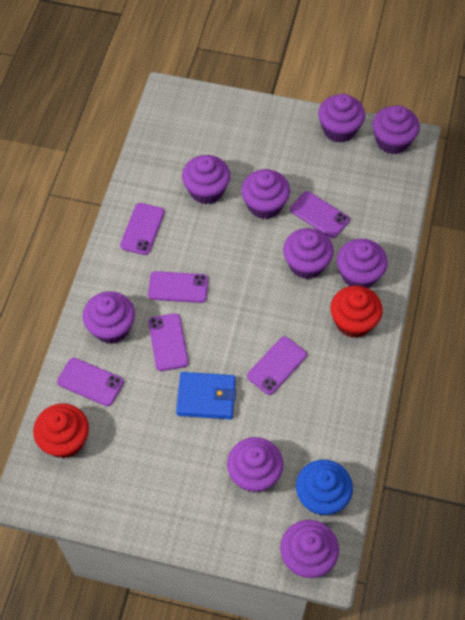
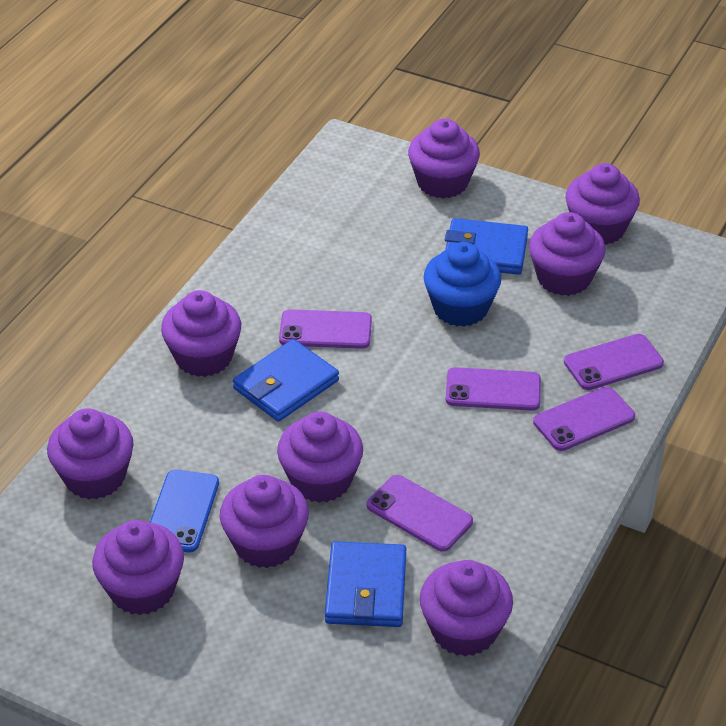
blue phone: 0 -> 1
blue wallet: 1 -> 3
purple phone: 6 -> 5
red cupcake: 2 -> 0

